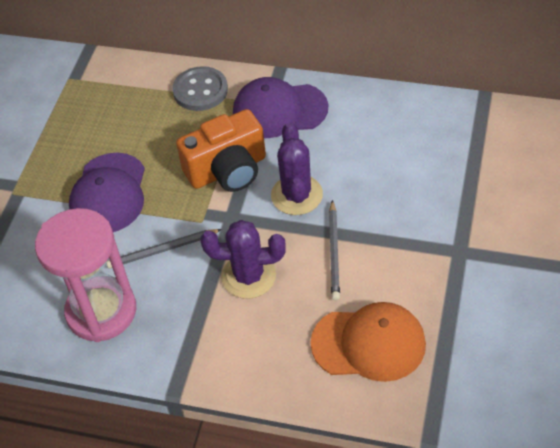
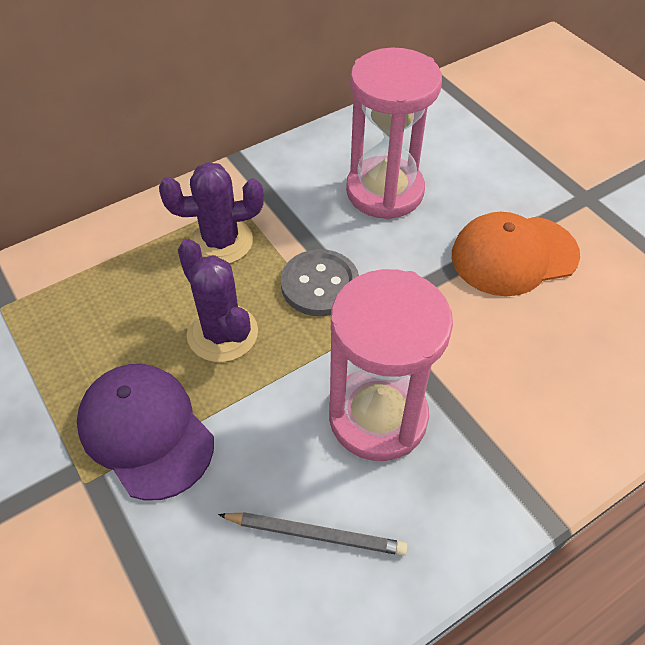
grey pencil: 2 -> 1
orange camera: 1 -> 0
pink hourglass: 1 -> 2
purple cap: 2 -> 1

